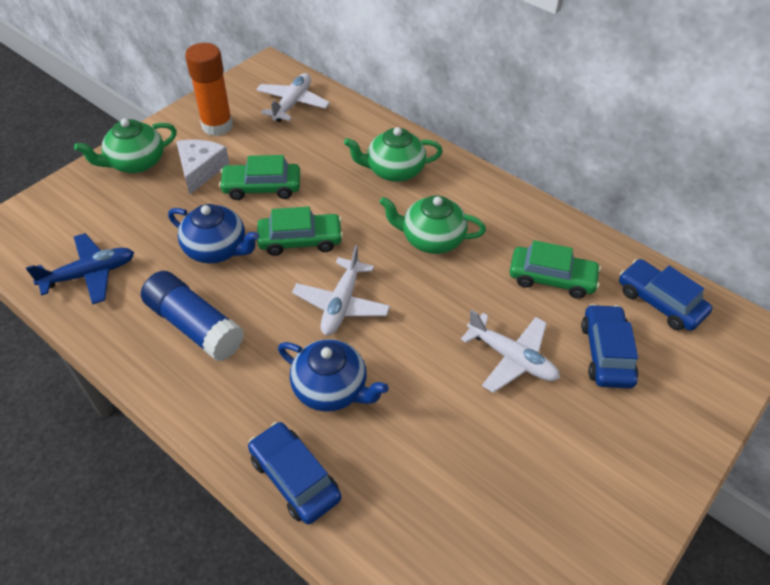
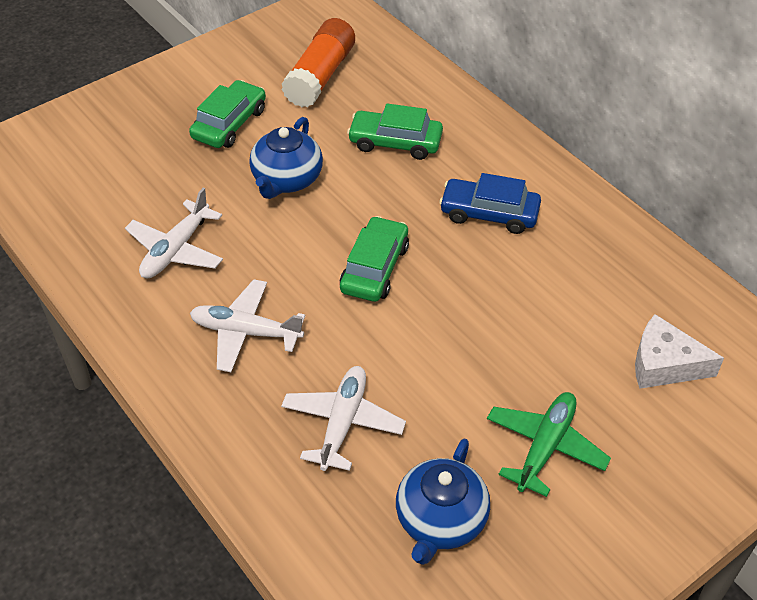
blue car: 3 -> 1
blue glue stick: 1 -> 0
blue plane: 1 -> 0
green plane: 0 -> 1
green teapot: 3 -> 0

